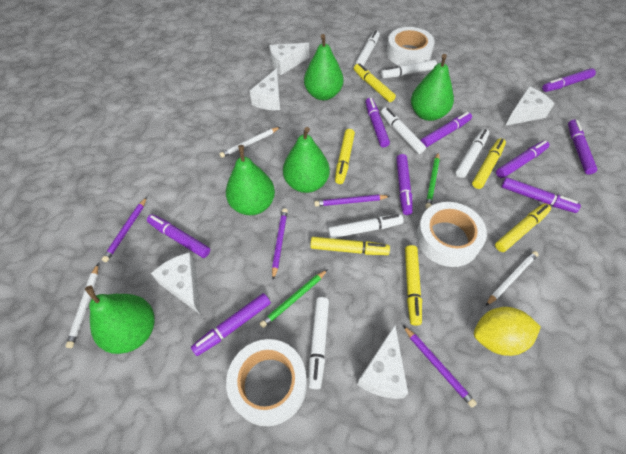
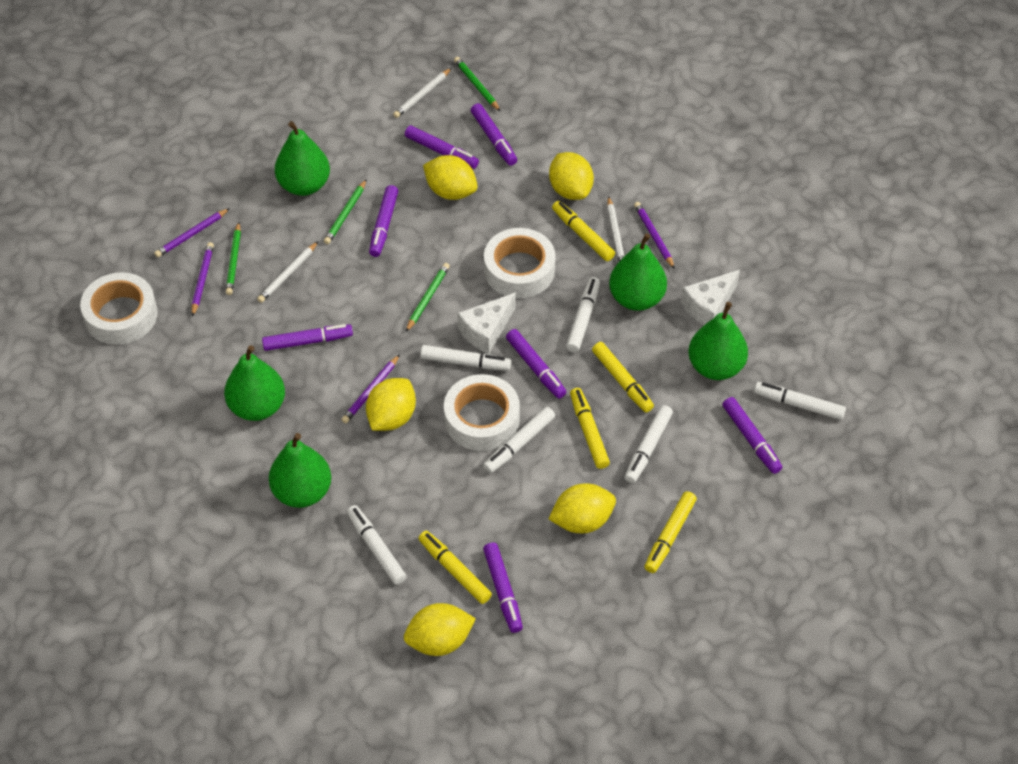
green pencil: 2 -> 4
purple marker: 9 -> 7
white cheese: 5 -> 2
yellow lemon: 1 -> 5
yellow marker: 6 -> 5

